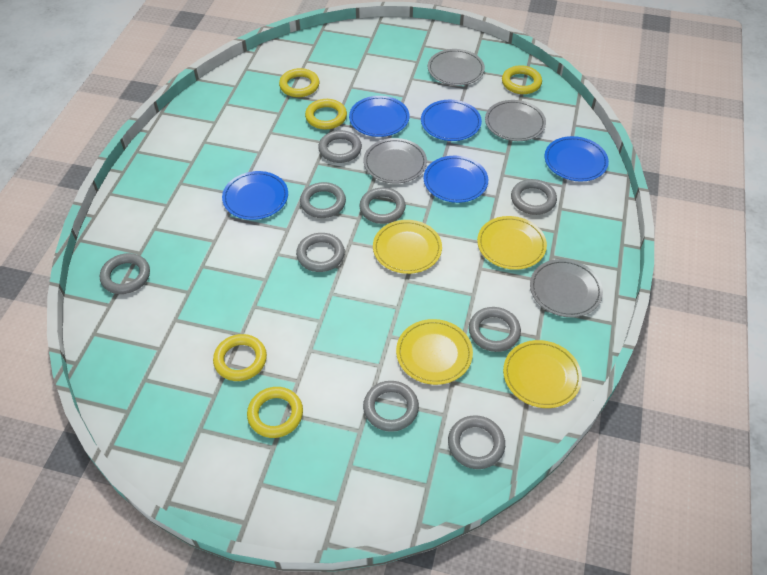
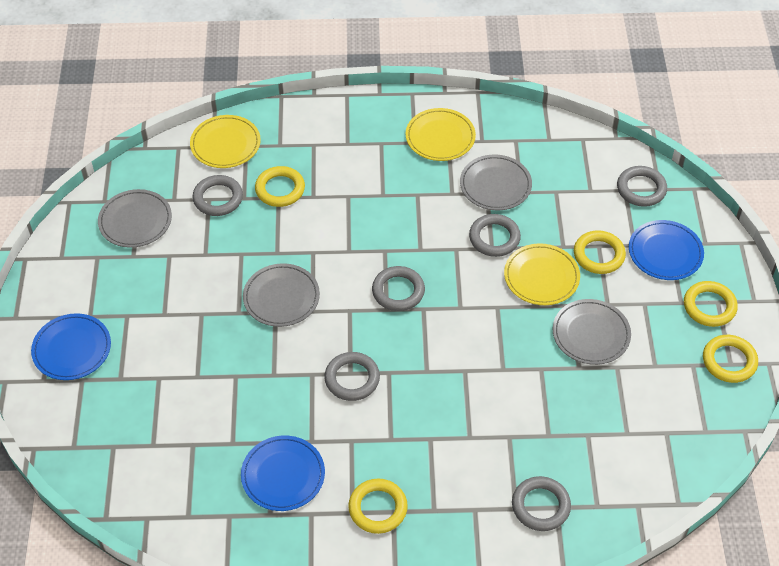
blue plate: 5 -> 3
grey ring: 9 -> 6
yellow plate: 4 -> 3

